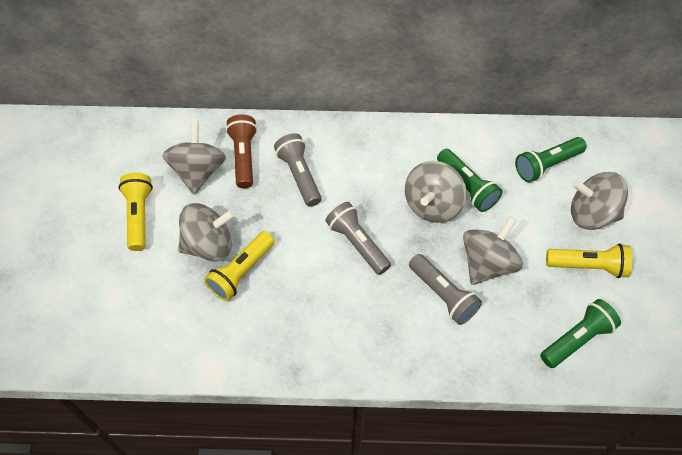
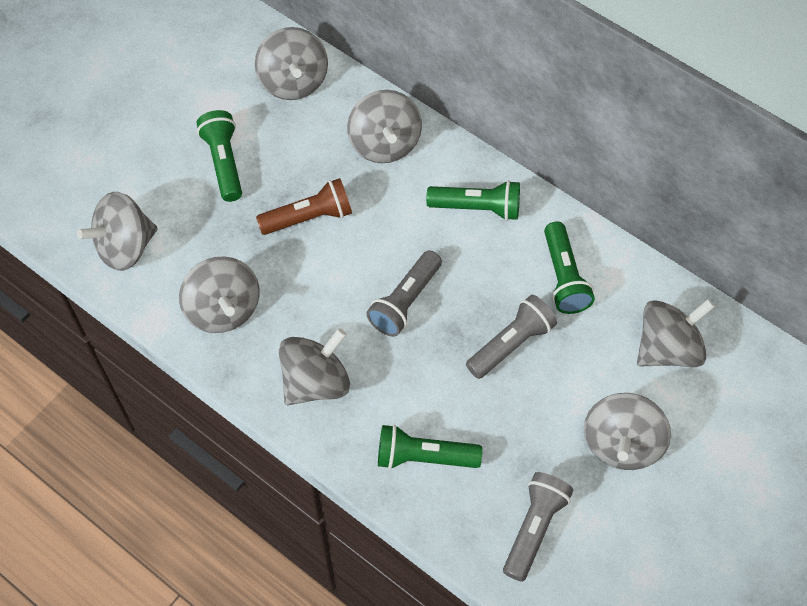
green flashlight: 3 -> 4
grey spinning top: 5 -> 7
yellow flashlight: 3 -> 0

